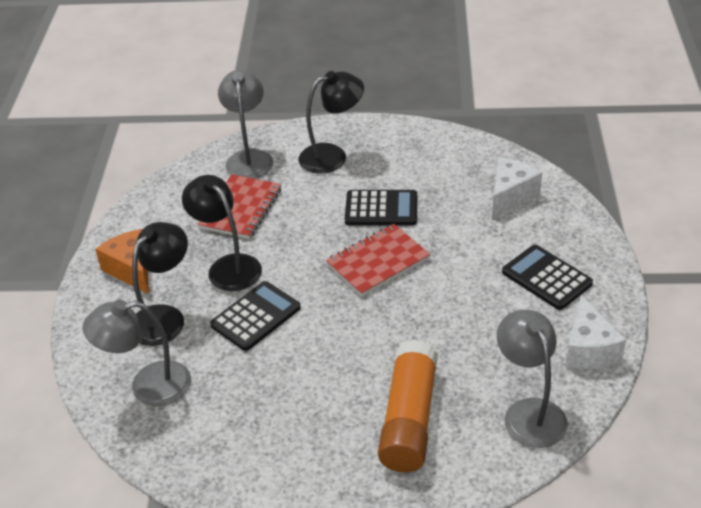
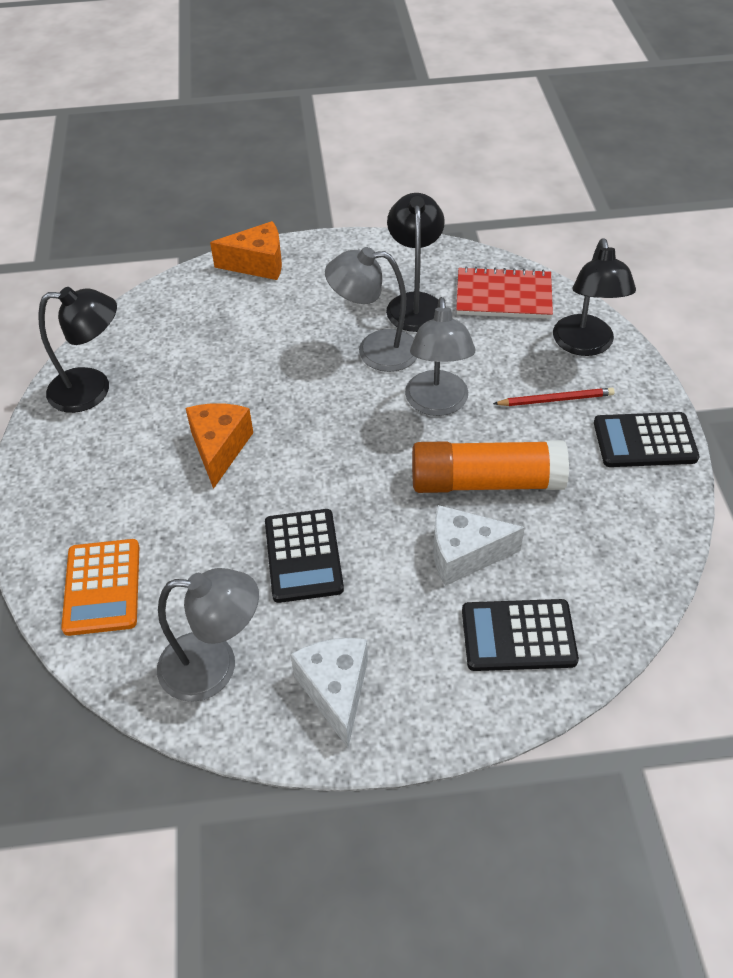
orange calculator: 0 -> 1
orange cheese: 1 -> 2
red notebook: 2 -> 1
red pencil: 0 -> 1

